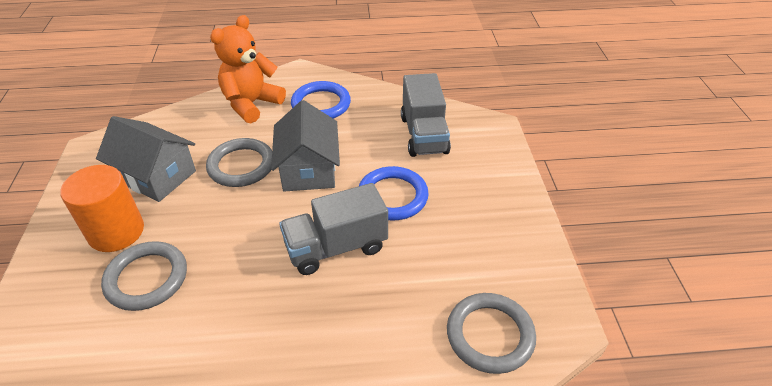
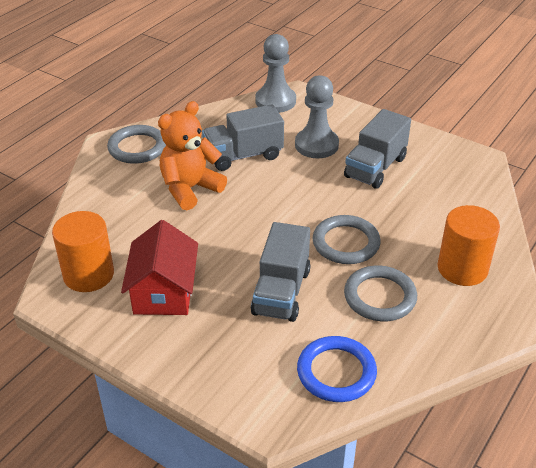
blue ring: 2 -> 1
grey house: 2 -> 0
grey pawn: 0 -> 2
grey truck: 2 -> 3
orange cylinder: 1 -> 2
red house: 0 -> 1

